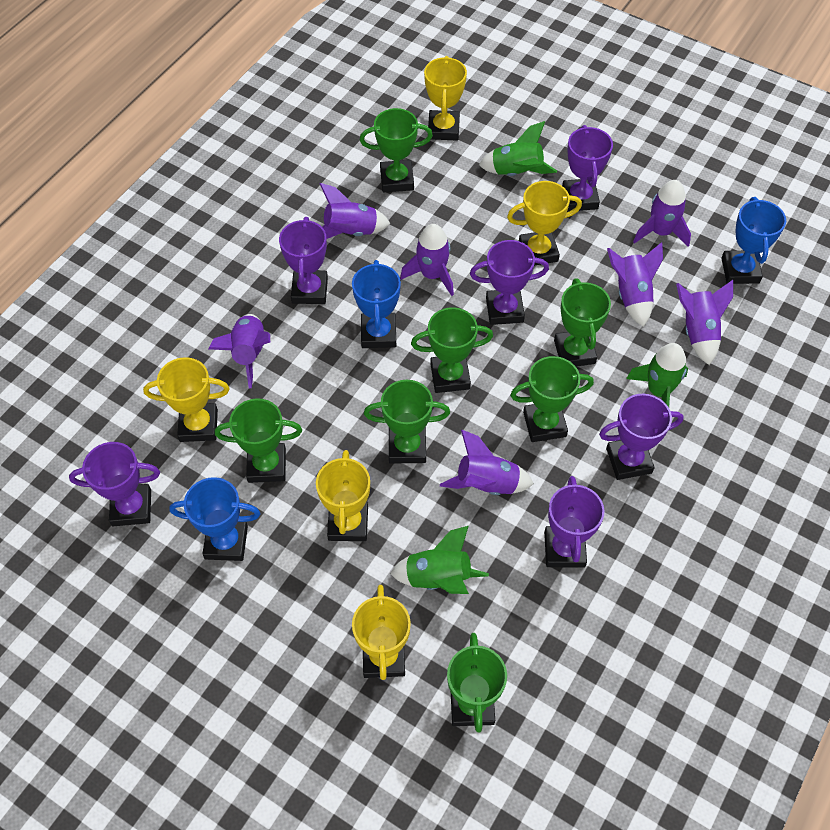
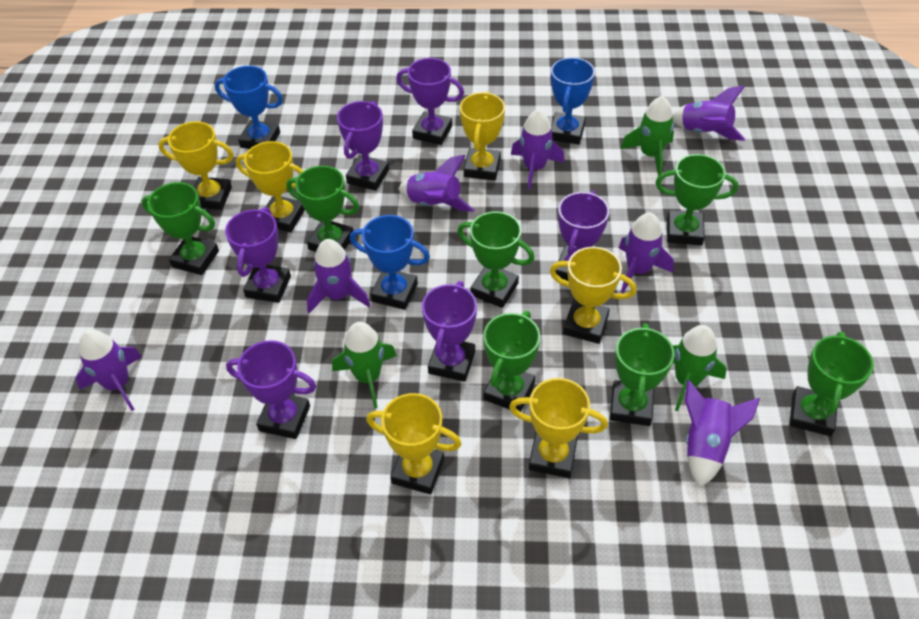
yellow trophy: 5 -> 6

